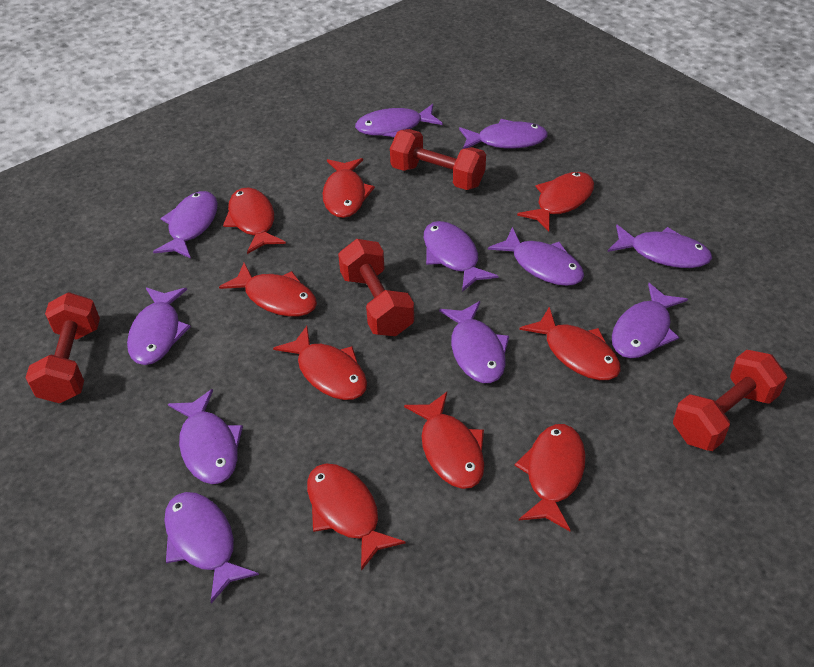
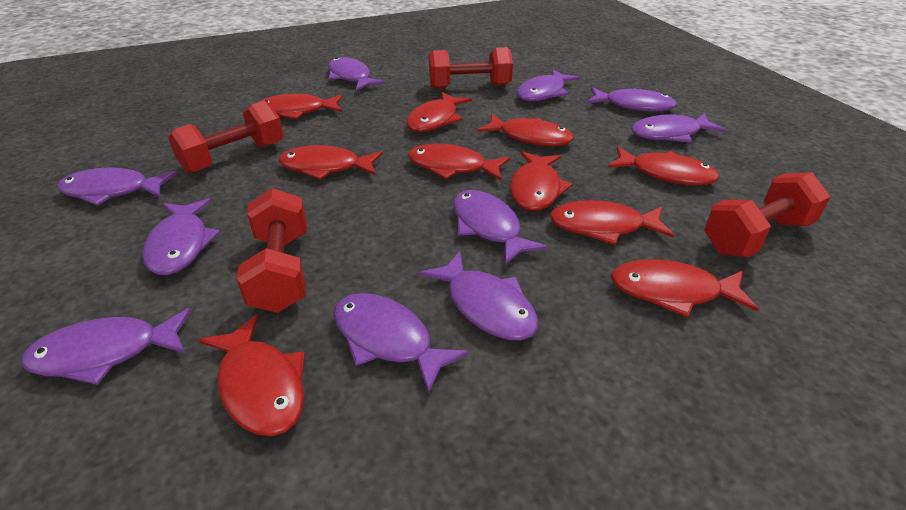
purple fish: 11 -> 10
red fish: 9 -> 10

